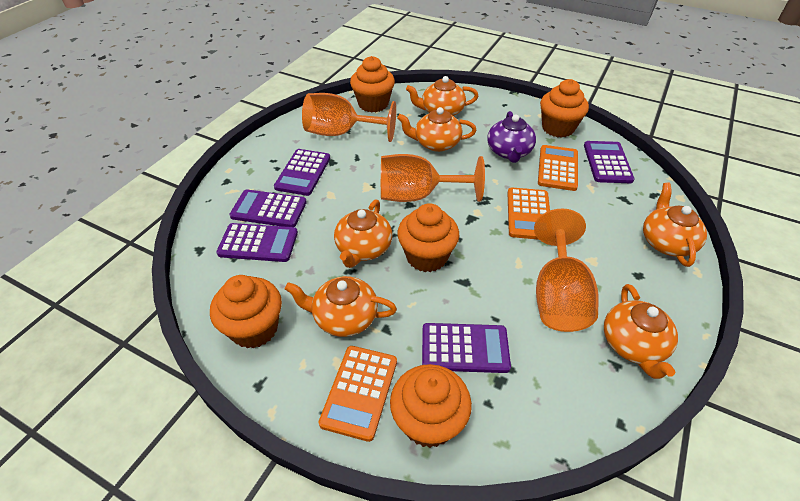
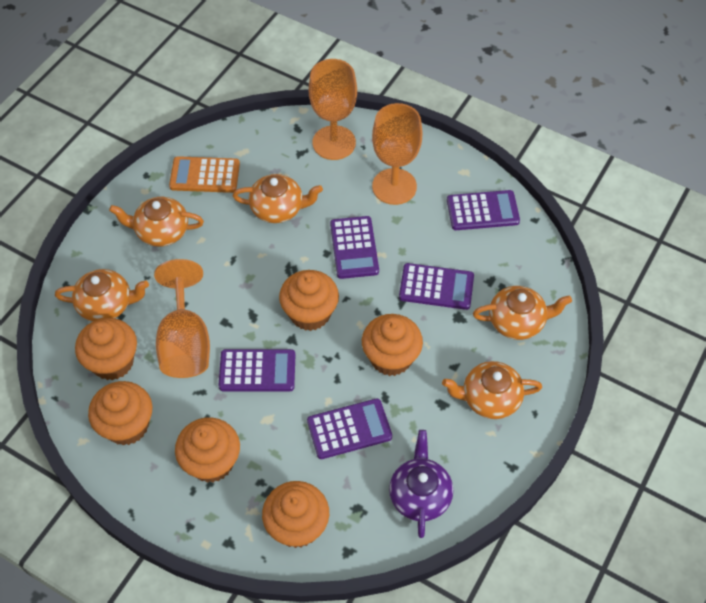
orange calculator: 3 -> 1
orange cupcake: 5 -> 6
orange teapot: 6 -> 5

